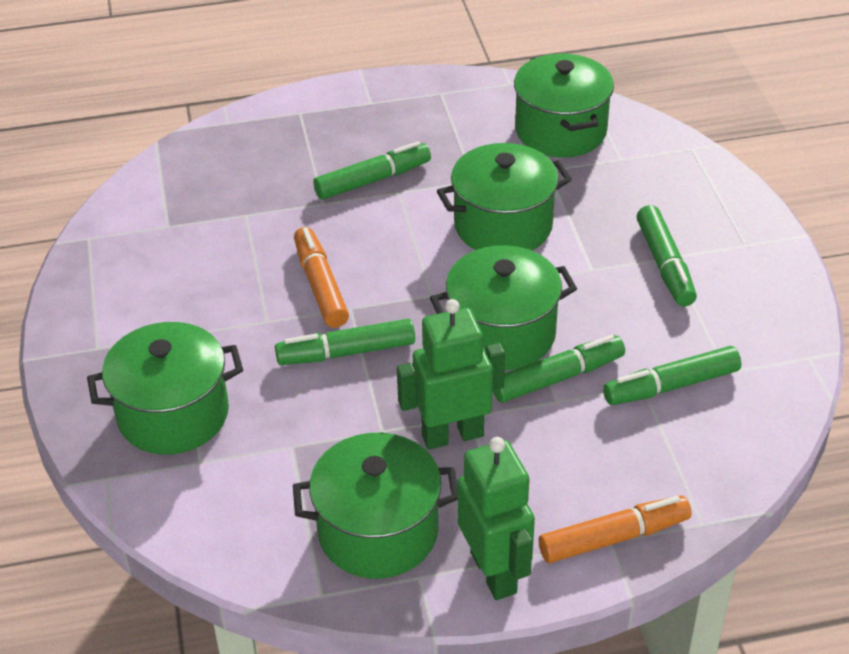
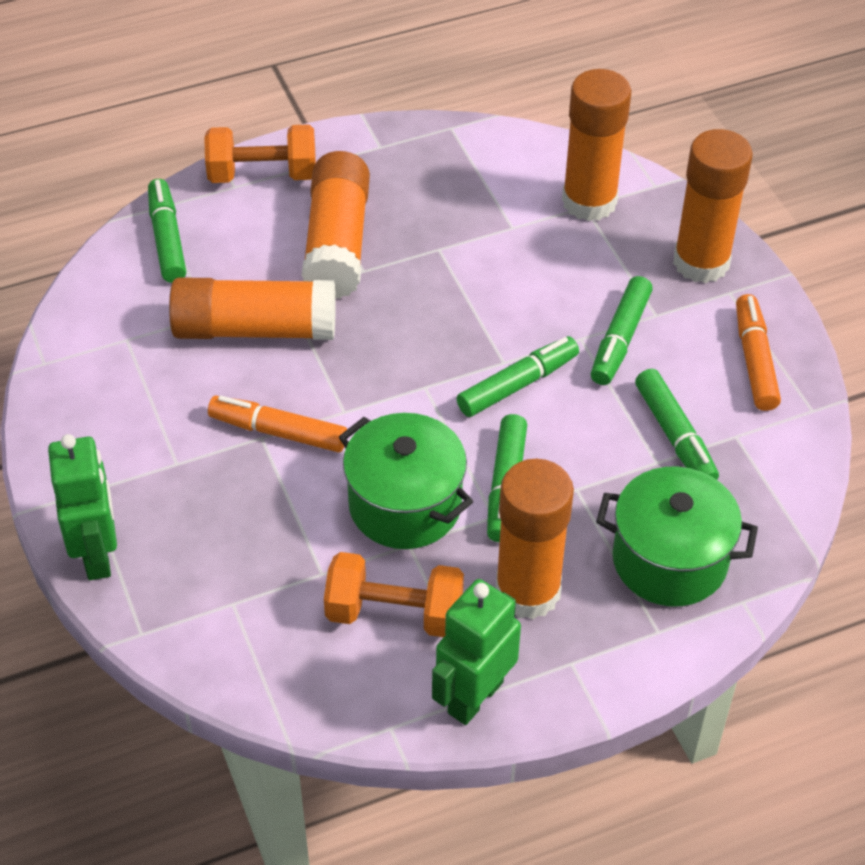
green pot: 5 -> 2
orange dumbbell: 0 -> 2
orange glue stick: 0 -> 5

